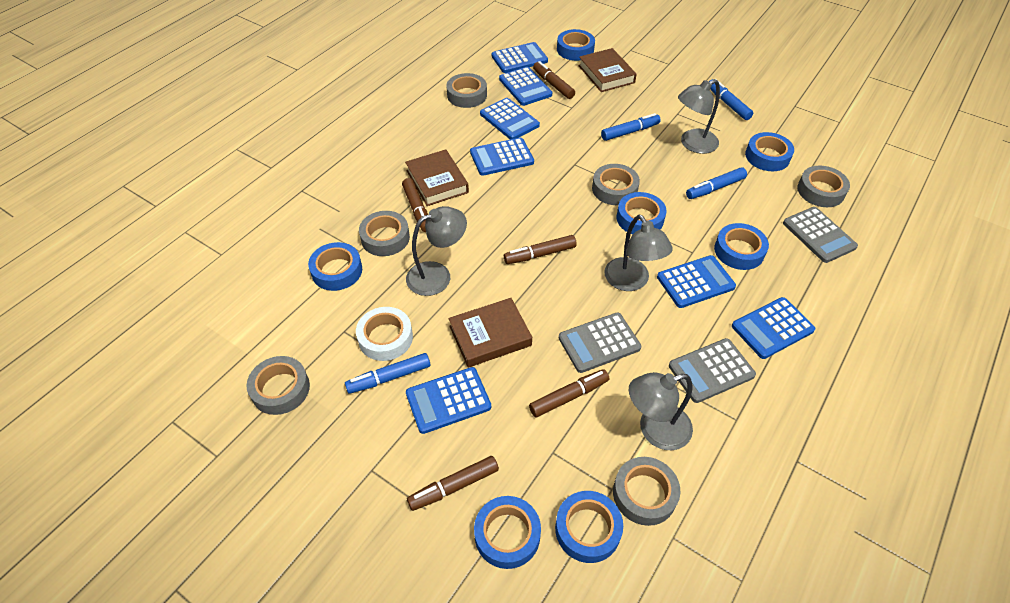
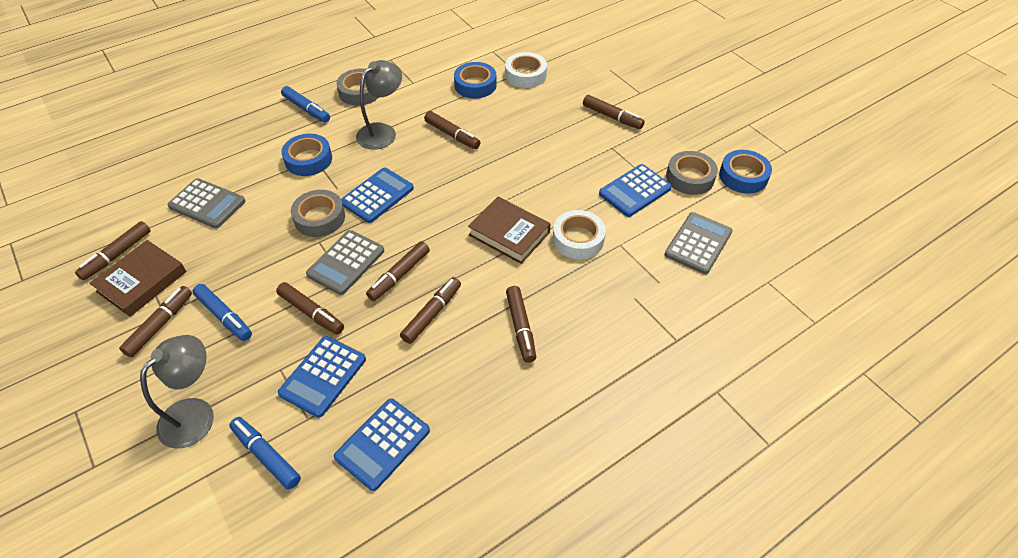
blue calculator: 7 -> 4
blue marker: 4 -> 3
blue tape: 7 -> 3
brown book: 3 -> 2
brown marker: 5 -> 8
grey lamp: 4 -> 2
grey tape: 6 -> 3
white tape: 1 -> 2

